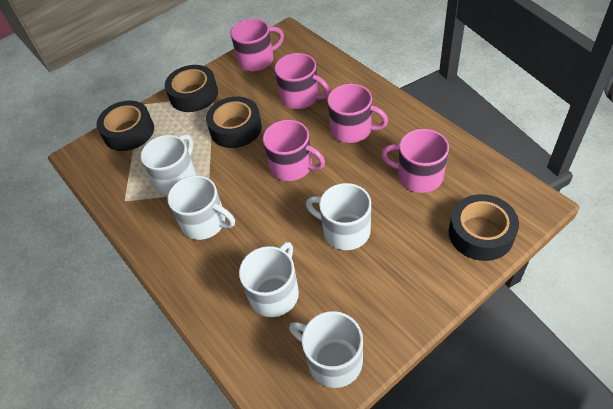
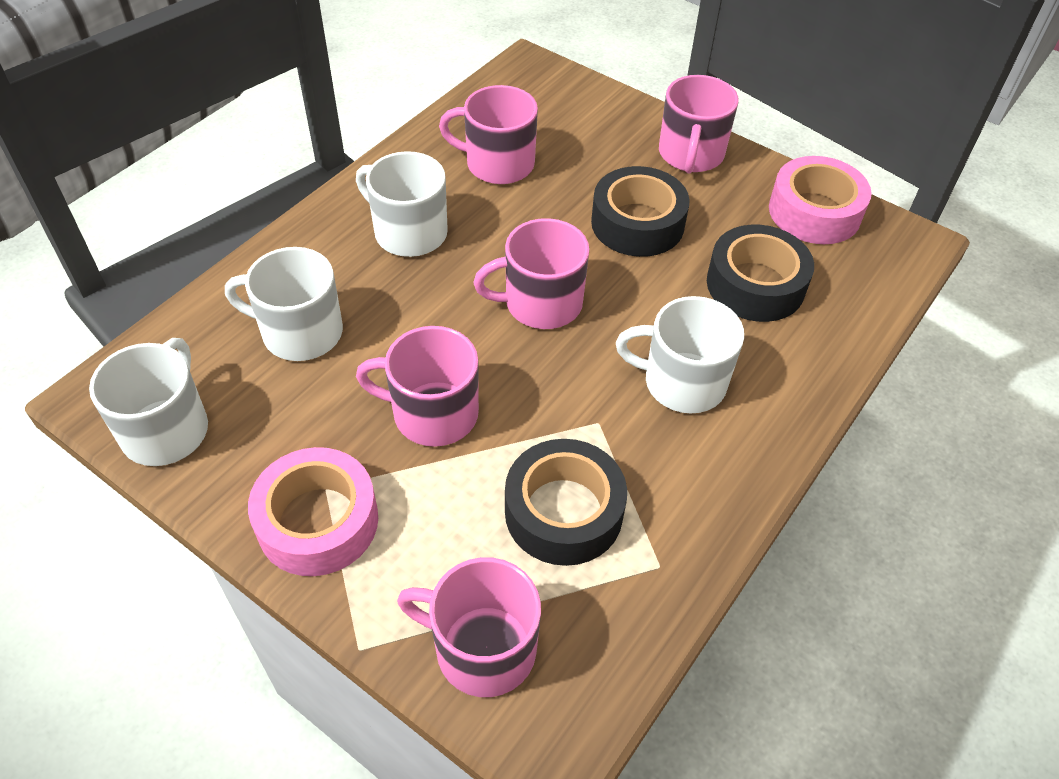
black tape: 4 -> 3
pink tape: 0 -> 2
white mug: 5 -> 4

